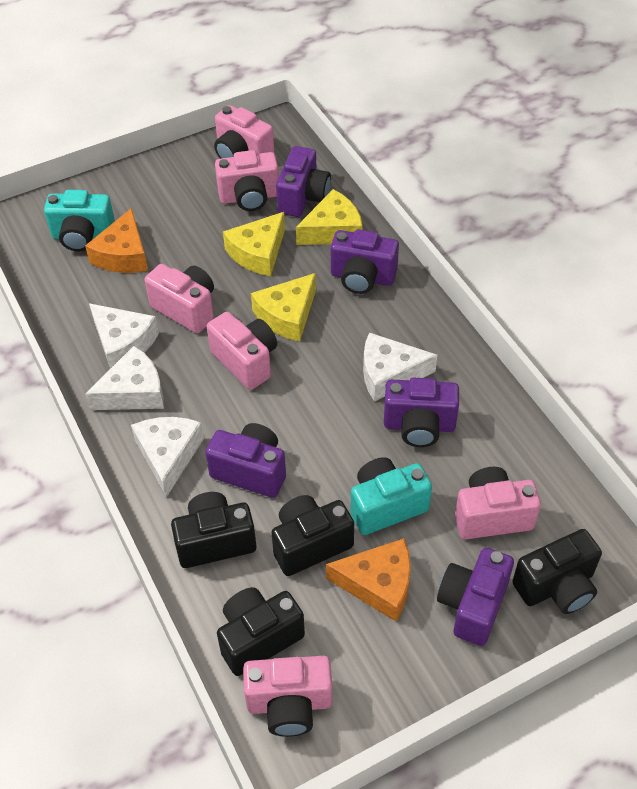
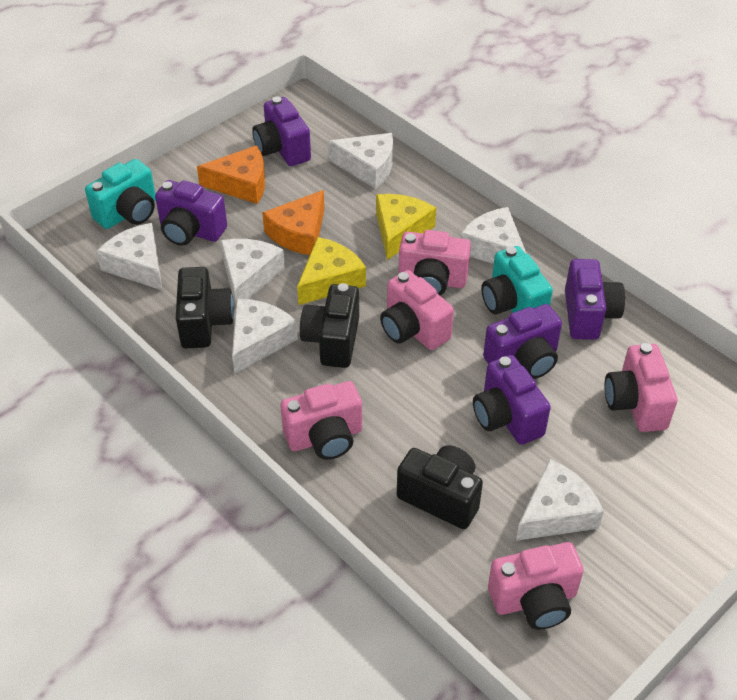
black camera: 4 -> 3
pink camera: 6 -> 5
white cheese: 4 -> 6
yellow cheese: 3 -> 2

